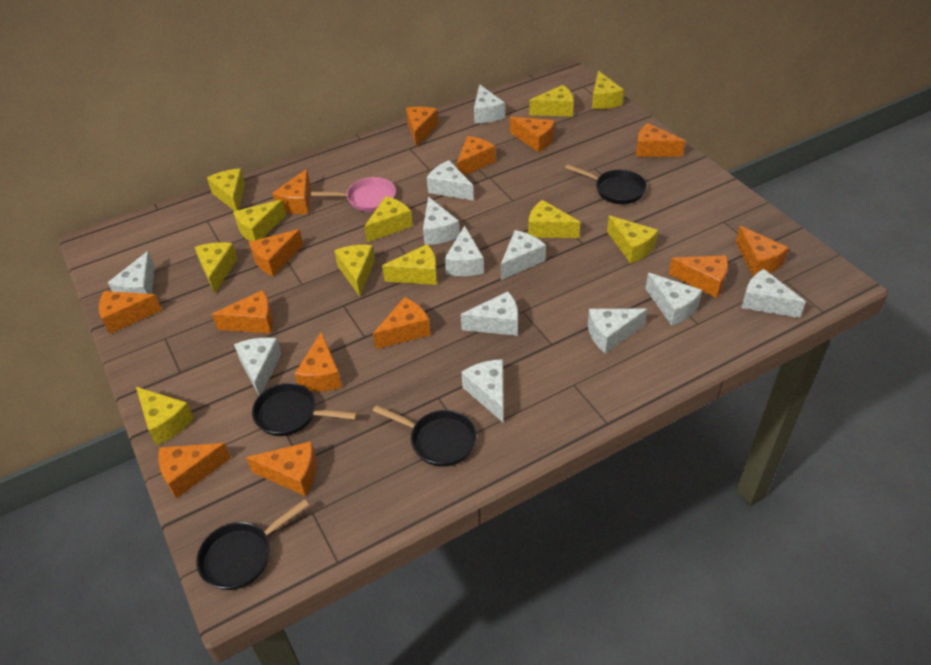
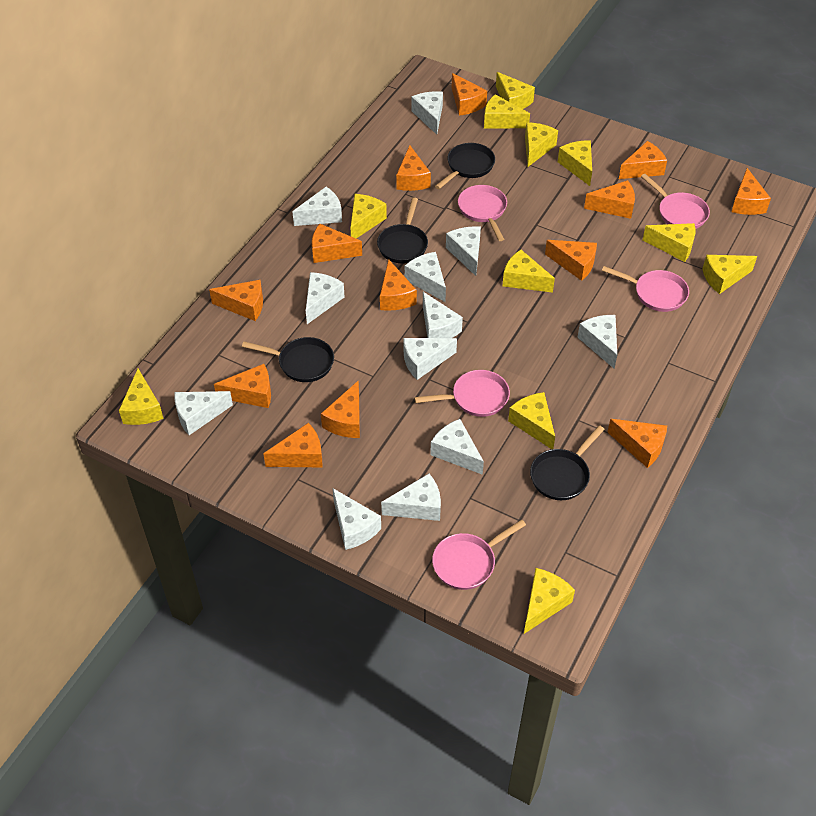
orange cheese: 14 -> 13
pink pan: 1 -> 5

